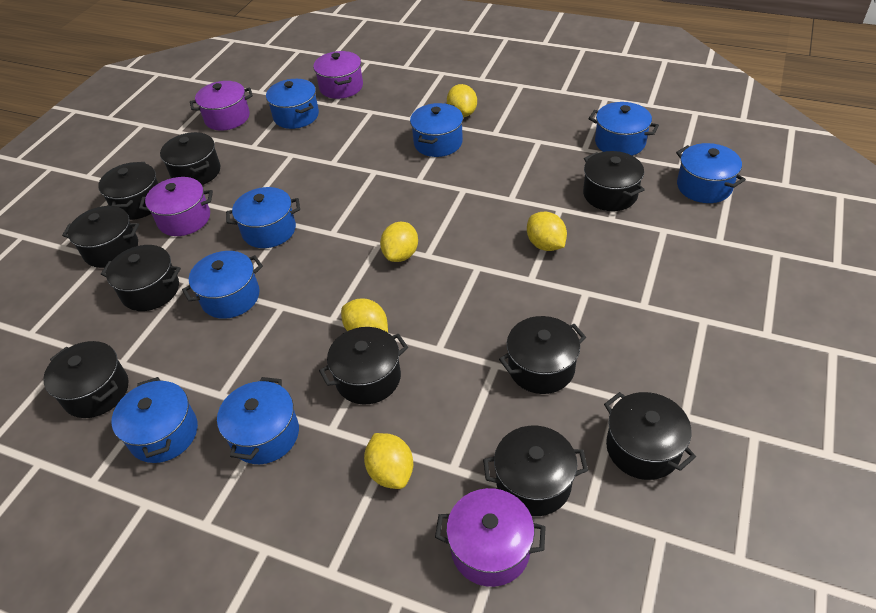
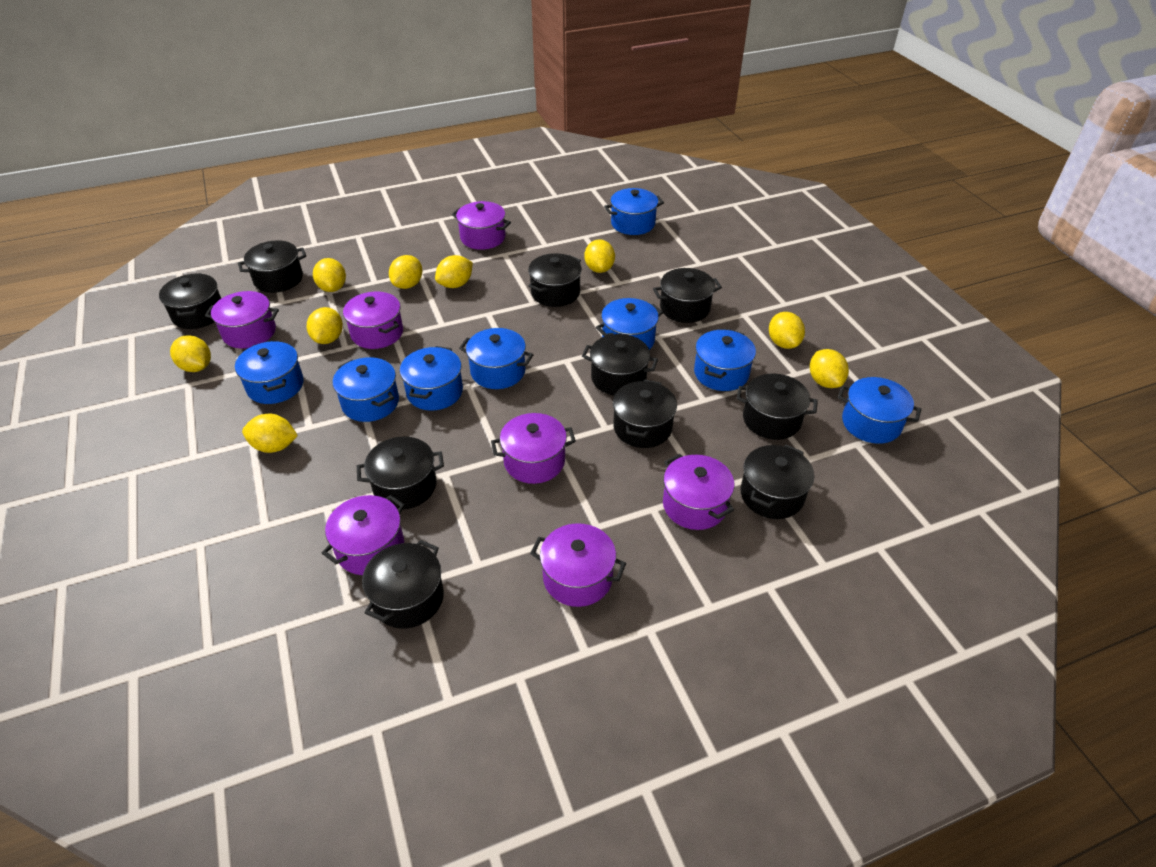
purple pot: 4 -> 7
yellow lemon: 5 -> 9

